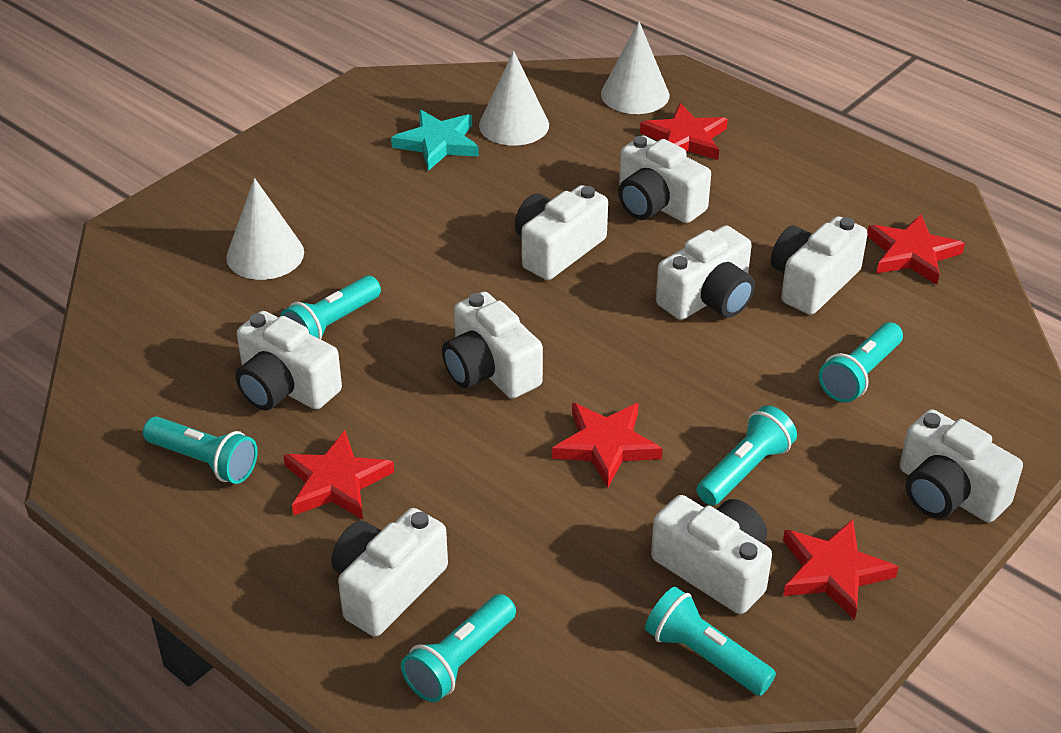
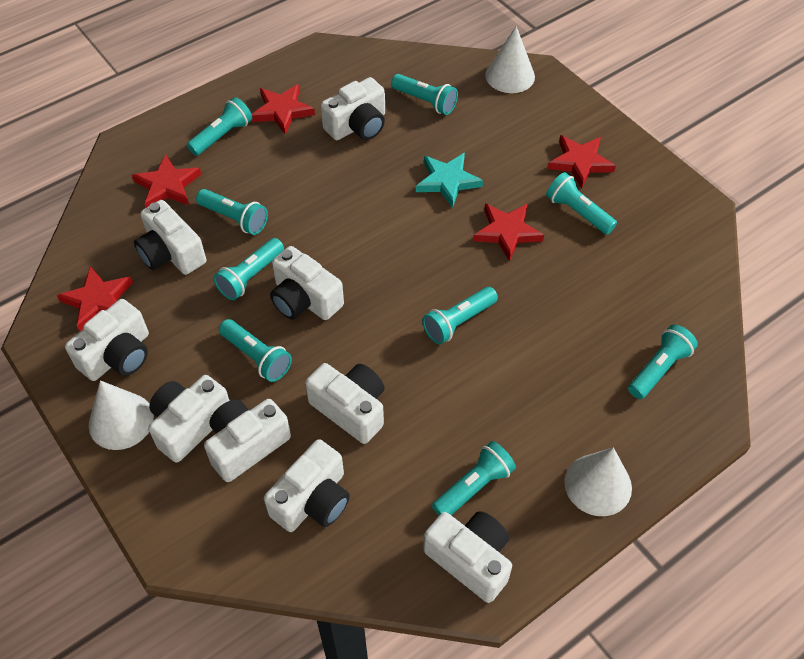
turquoise flashlight: 6 -> 9

